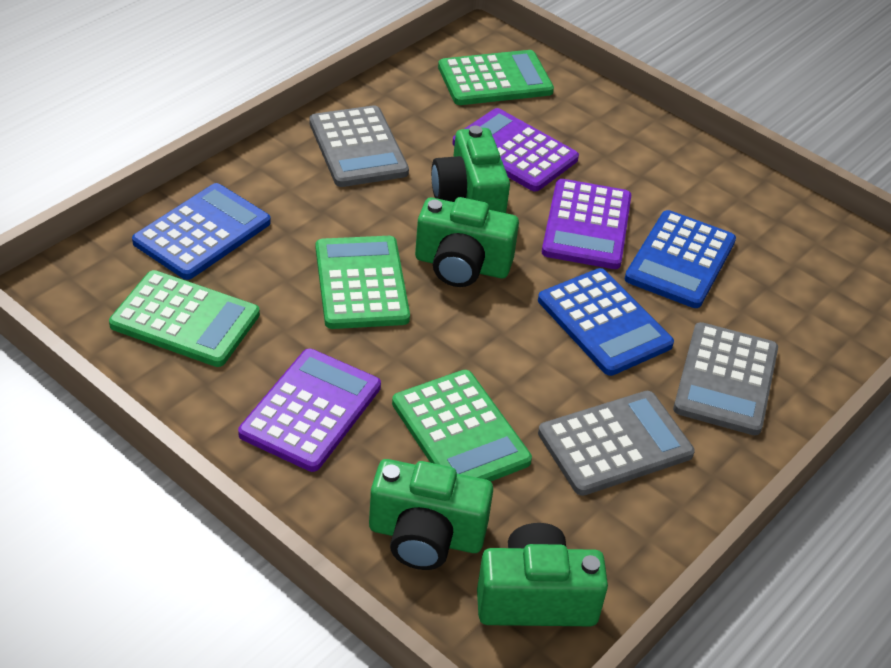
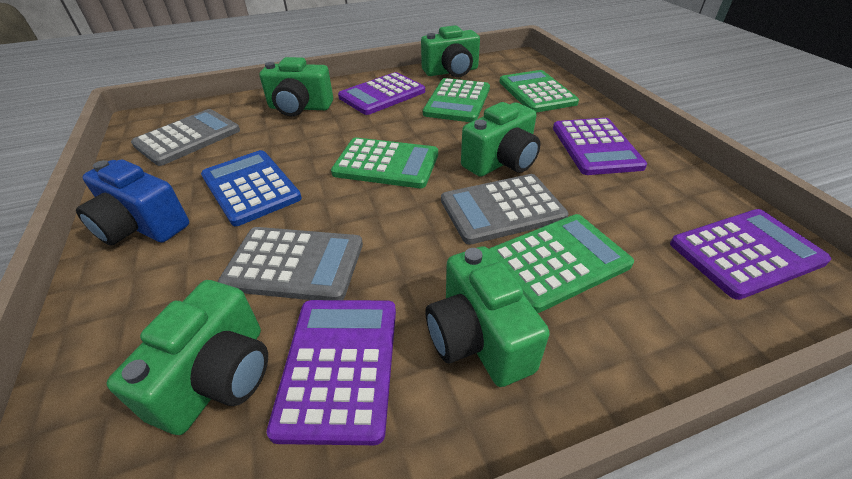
blue calculator: 3 -> 1
blue camera: 0 -> 1
green camera: 4 -> 5
purple calculator: 3 -> 4

